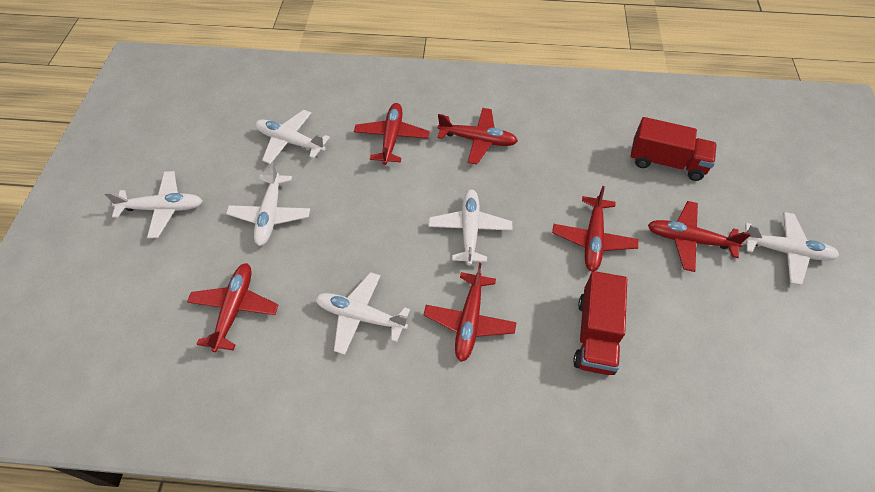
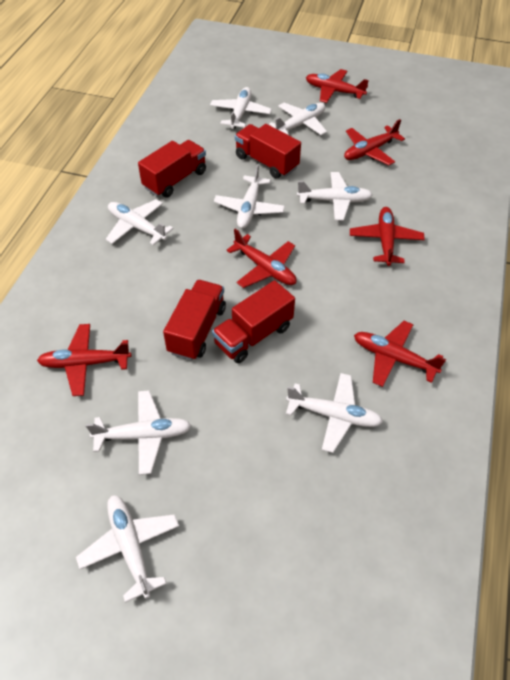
red truck: 2 -> 4
white plane: 6 -> 8

